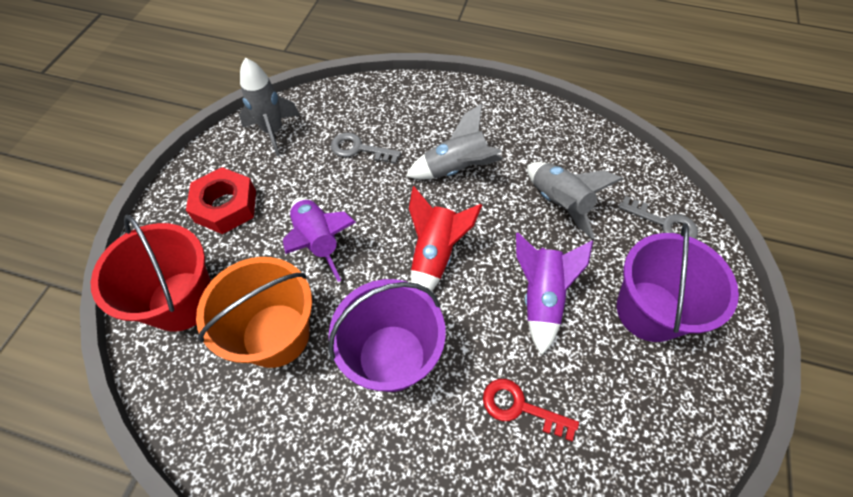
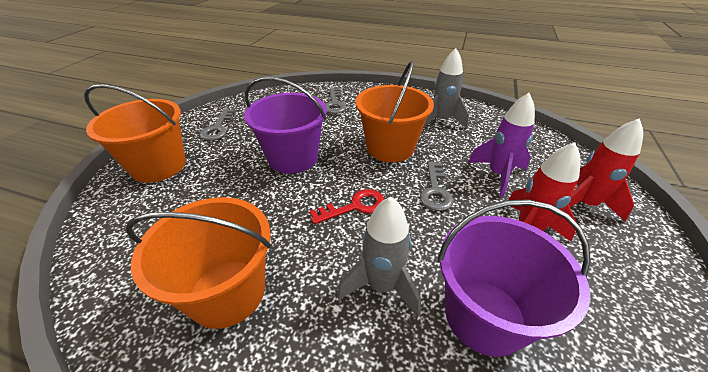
grey key: 2 -> 3
grey rocket: 3 -> 2
orange bucket: 1 -> 3
purple rocket: 2 -> 1
red bucket: 1 -> 0
red nut: 1 -> 0
red rocket: 1 -> 2

